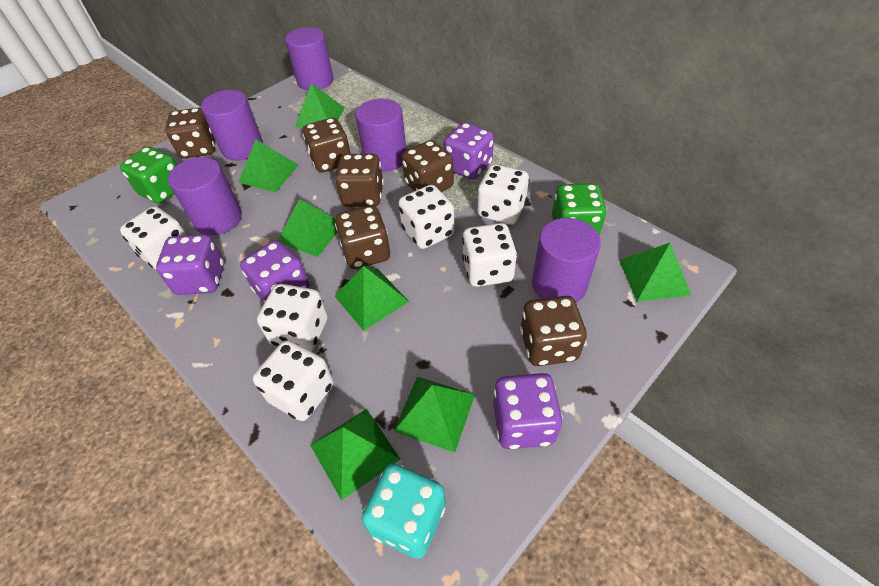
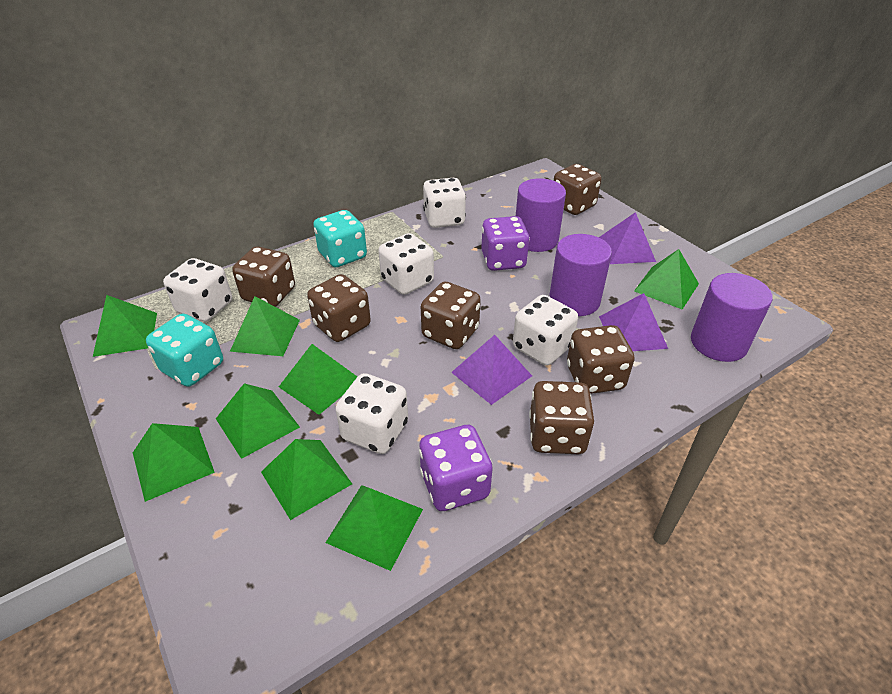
green dice: 2 -> 0
green pyramid: 7 -> 8
purple cylinder: 5 -> 3
purple dice: 4 -> 2
purple pyramid: 0 -> 3
turquoise dice: 1 -> 2
white dice: 6 -> 5

